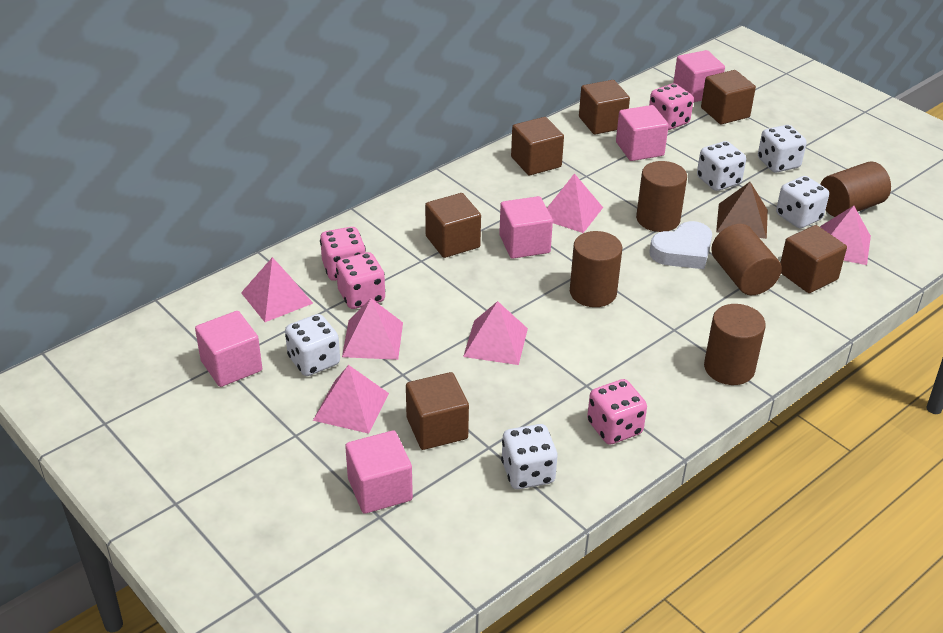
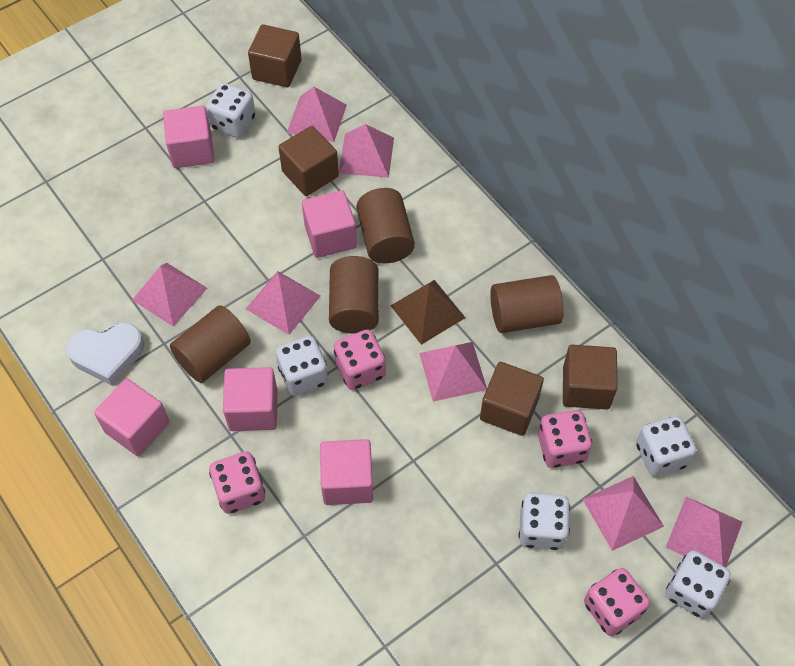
brown cube: 6 -> 4
brown cylinder: 5 -> 4
pink pyramid: 6 -> 7

